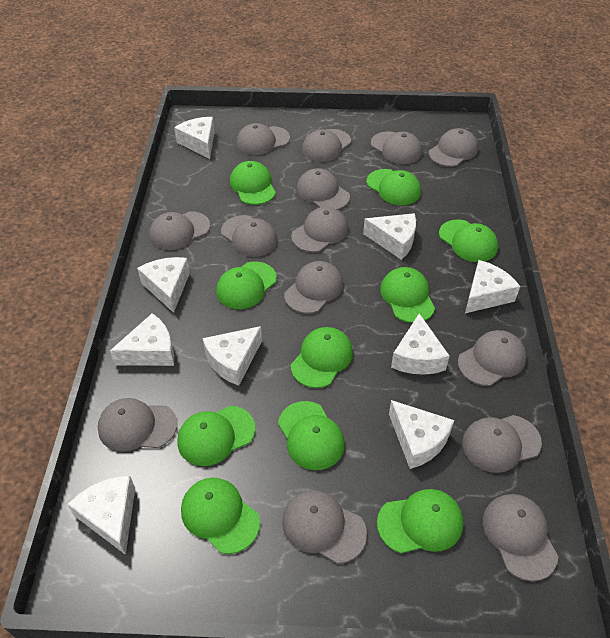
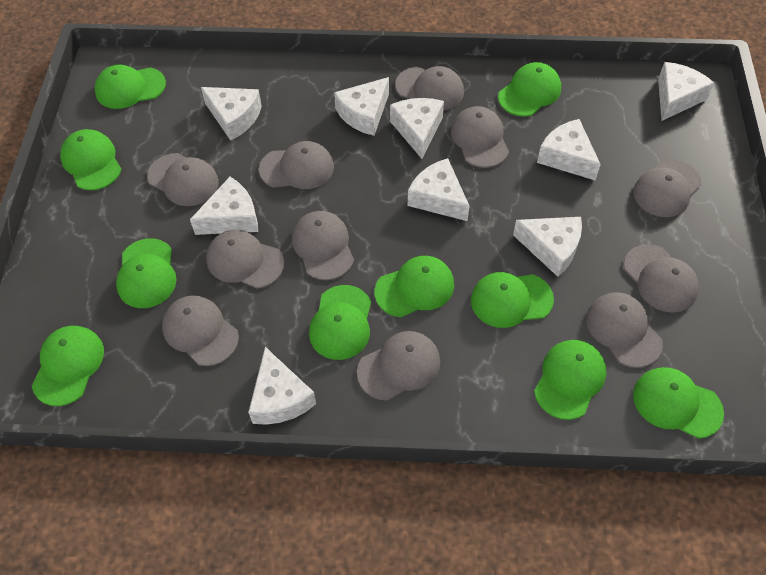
grey cap: 14 -> 11

